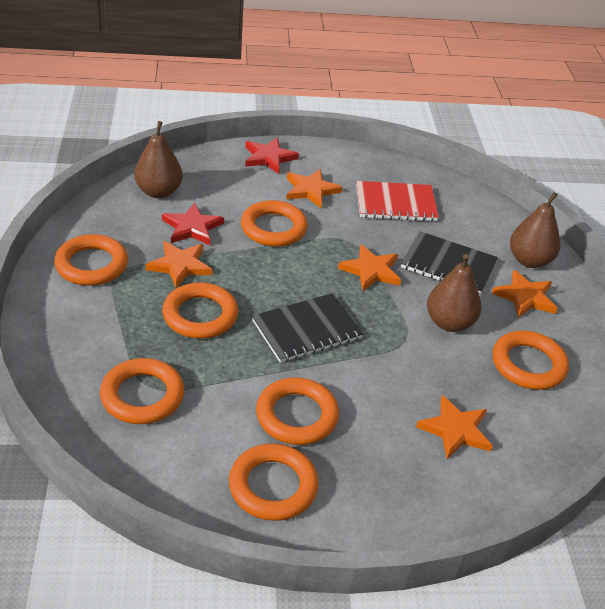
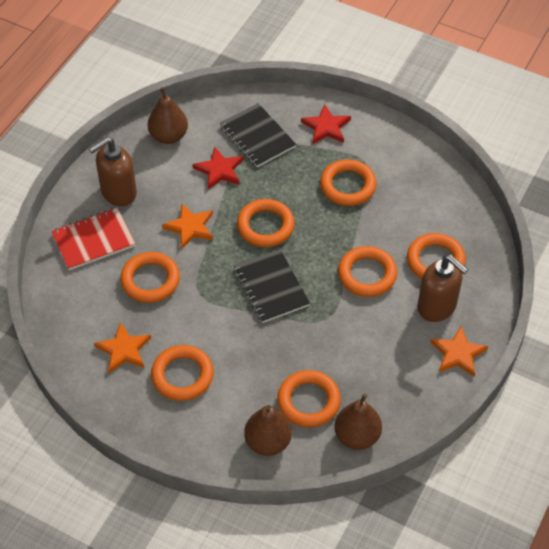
brown soap dispenser: 0 -> 2
orange star: 5 -> 3

